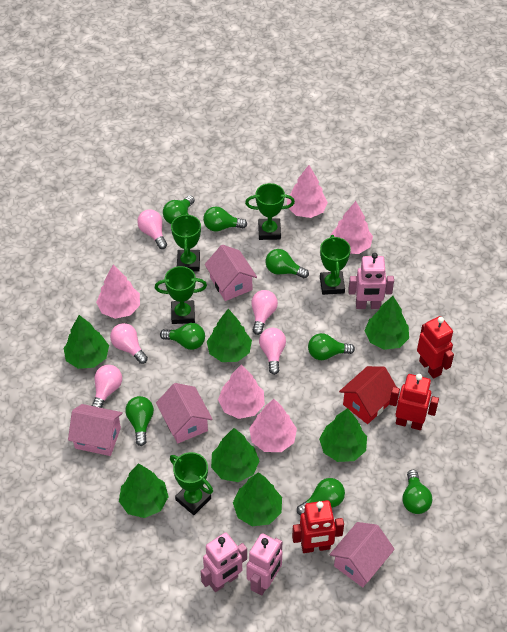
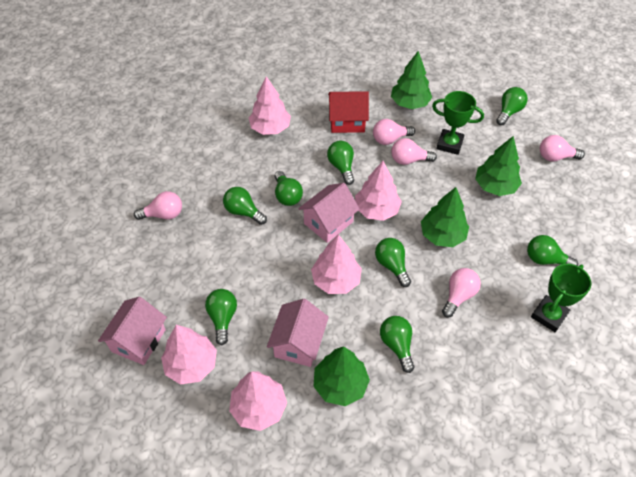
green tree: 7 -> 4
green trophy: 5 -> 2
pink house: 4 -> 3
pink robot: 3 -> 0
red robot: 3 -> 0

